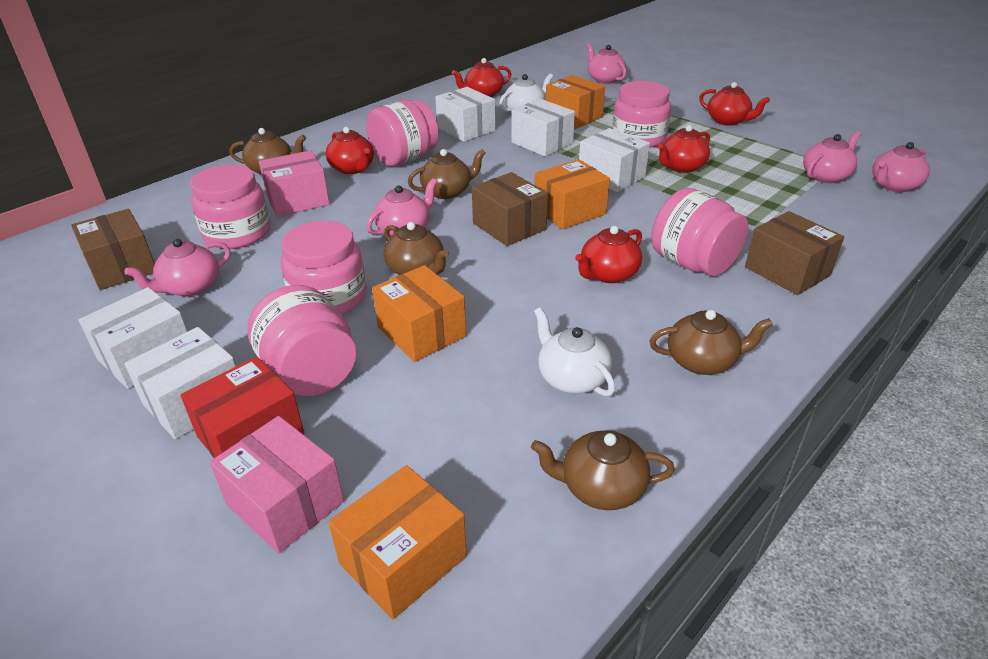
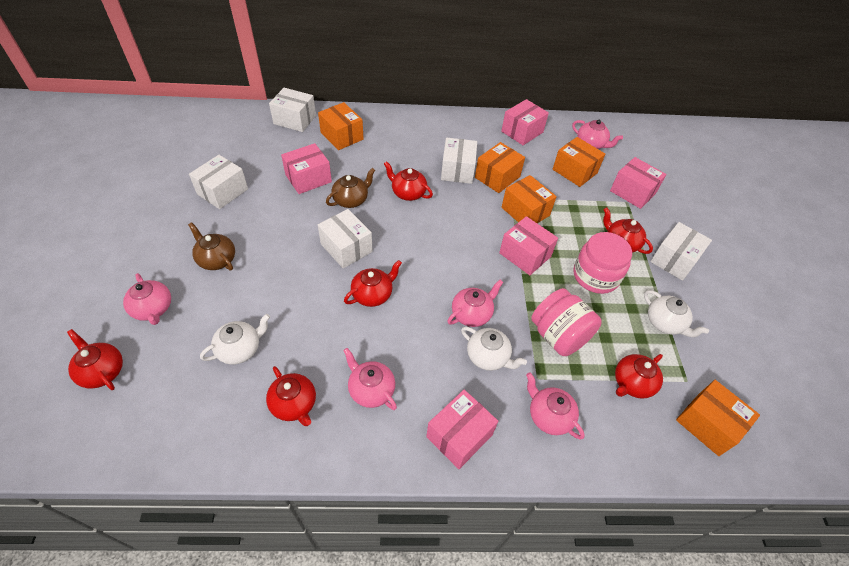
brown box: 3 -> 0
brown teapot: 5 -> 2
orange box: 4 -> 5
pink box: 2 -> 5
pink jar: 6 -> 2
red box: 1 -> 0
red teapot: 5 -> 6
white teapot: 2 -> 3

